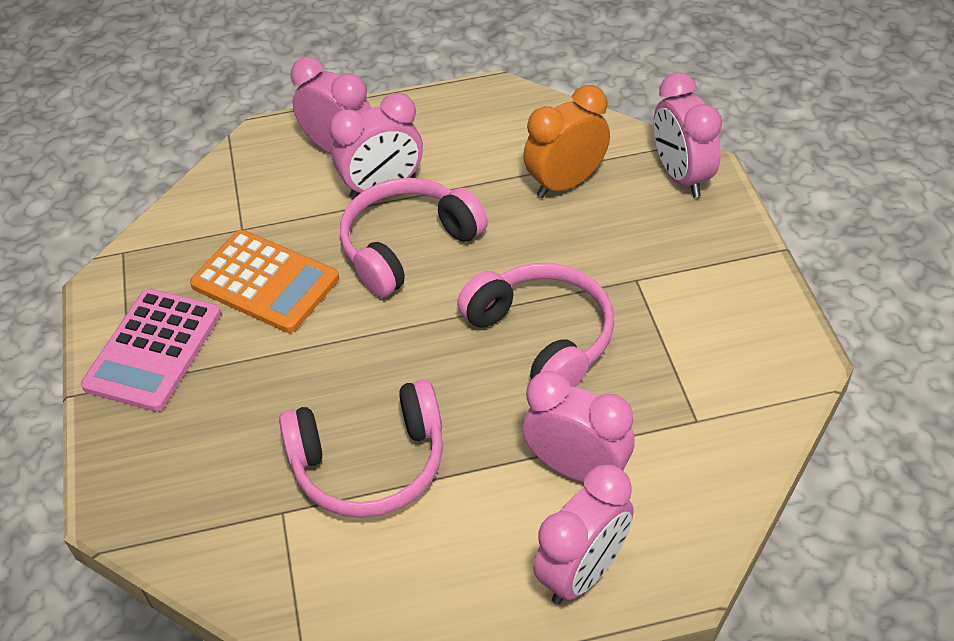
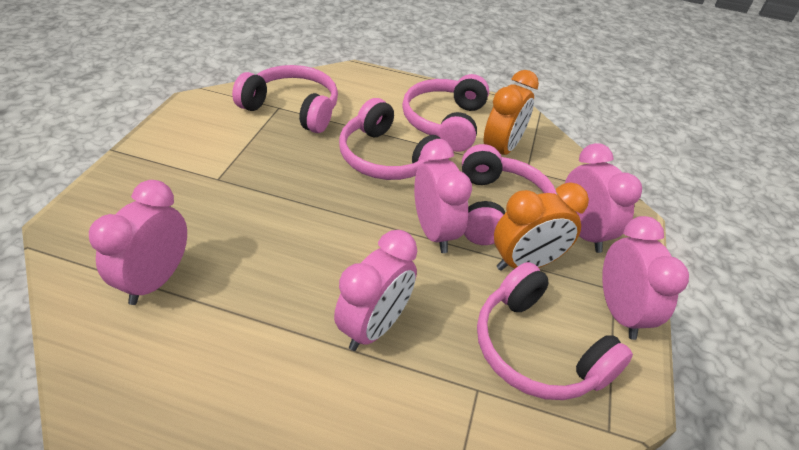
orange calculator: 1 -> 0
orange clock: 1 -> 2
pink calculator: 1 -> 0
pink headphones: 3 -> 5

